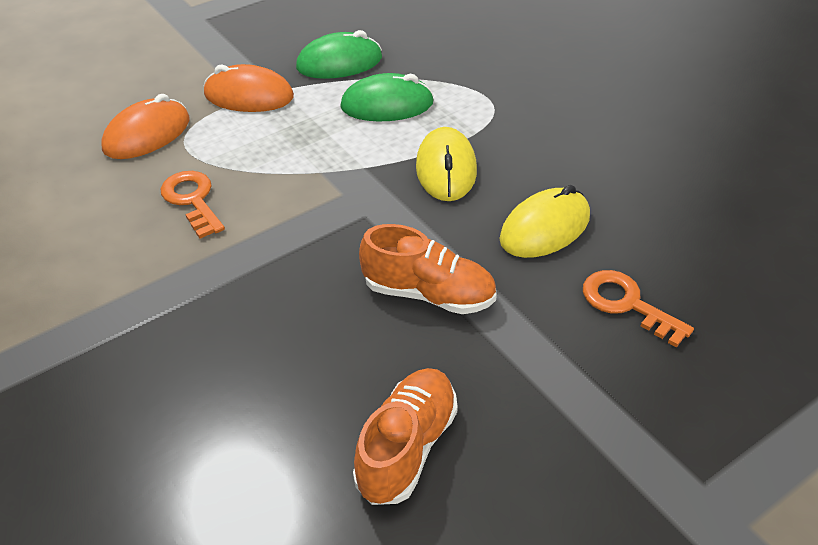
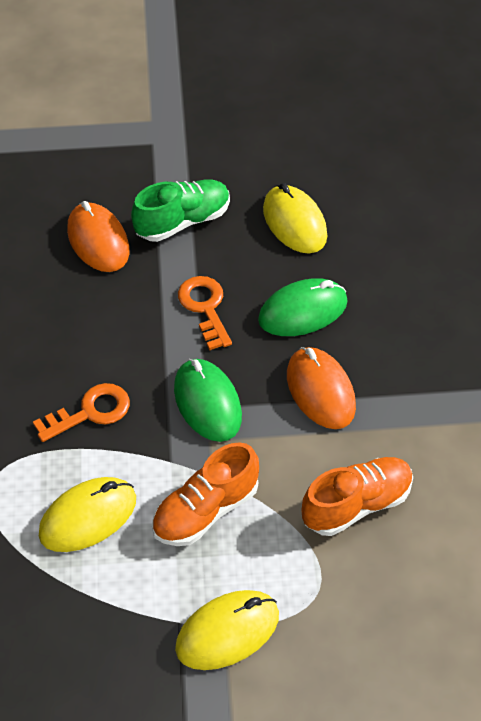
green shoe: 0 -> 1
yellow mouse: 2 -> 3

